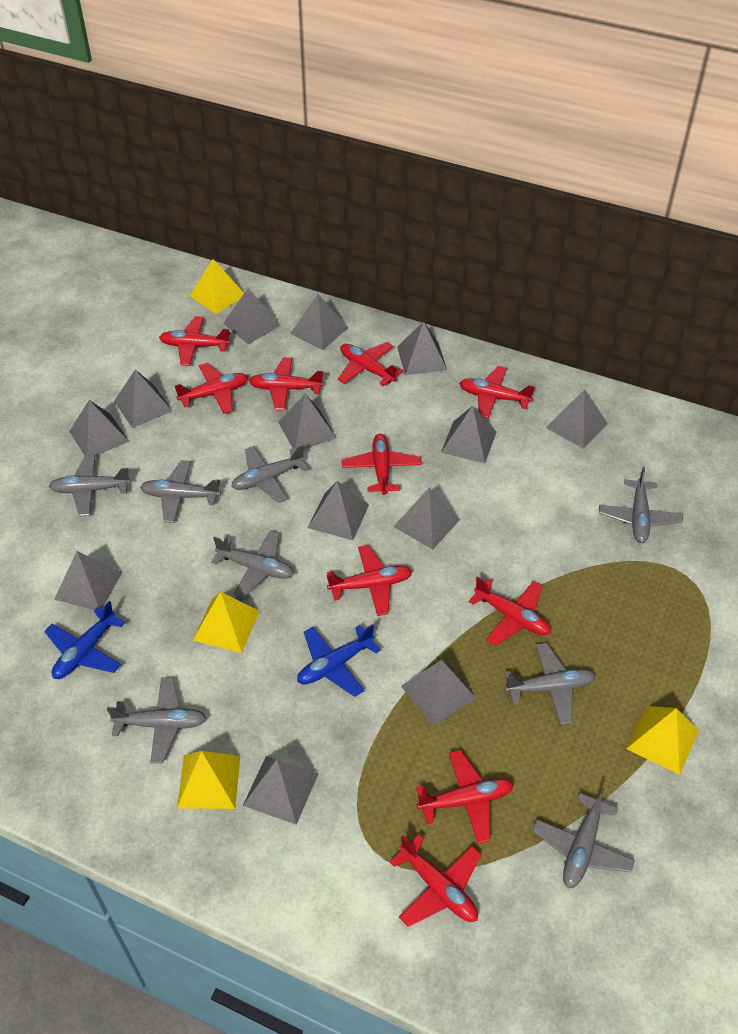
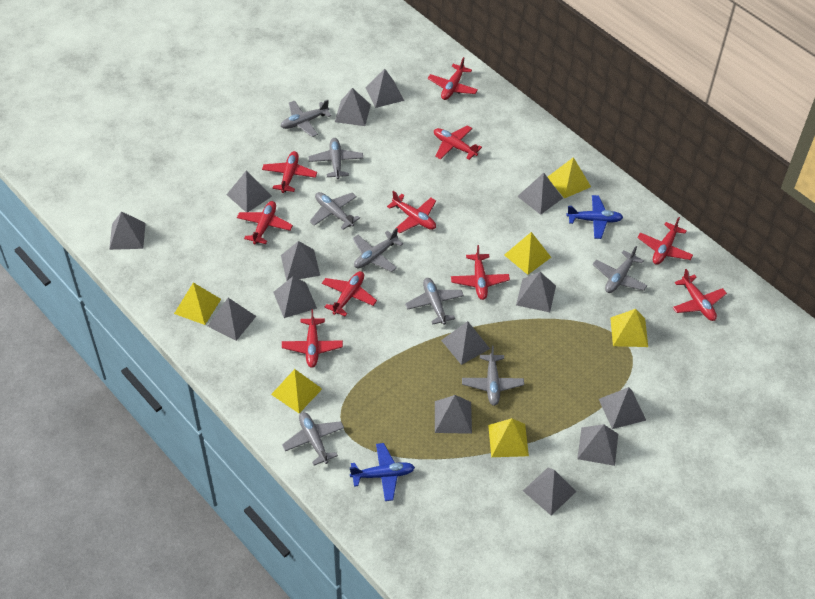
grey pyramid: 13 -> 14
yellow pyramid: 4 -> 6

